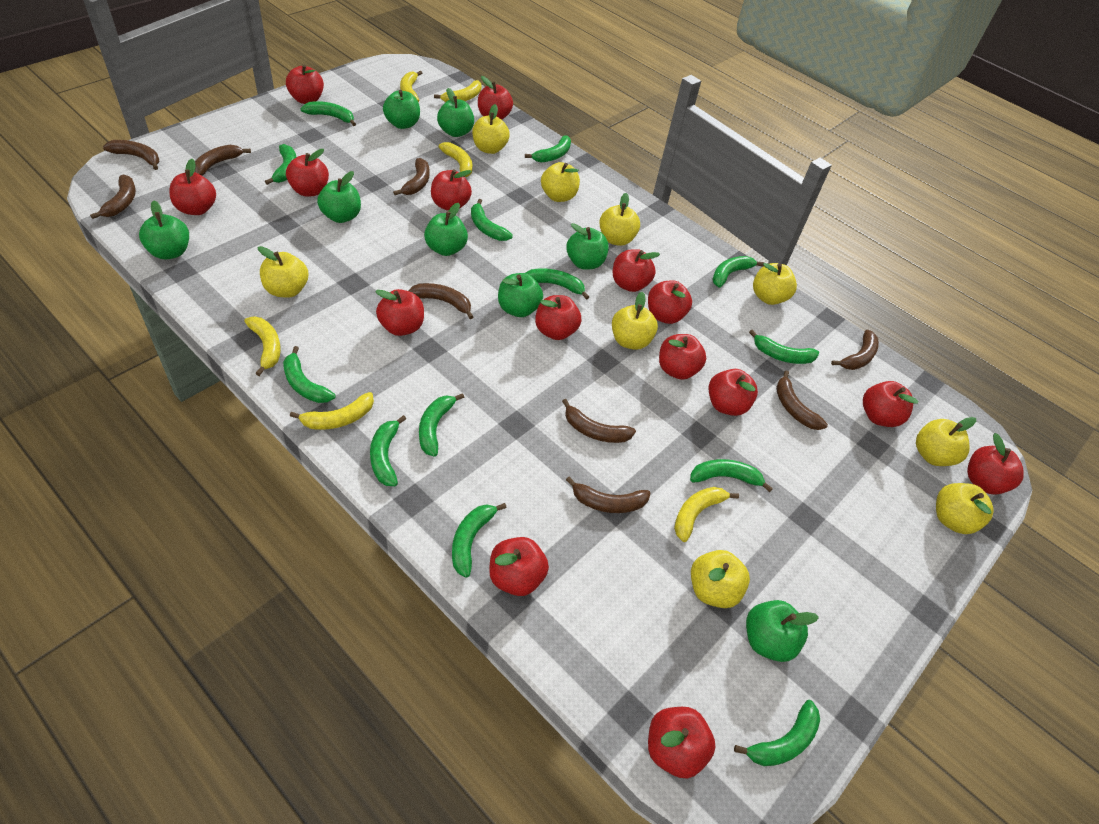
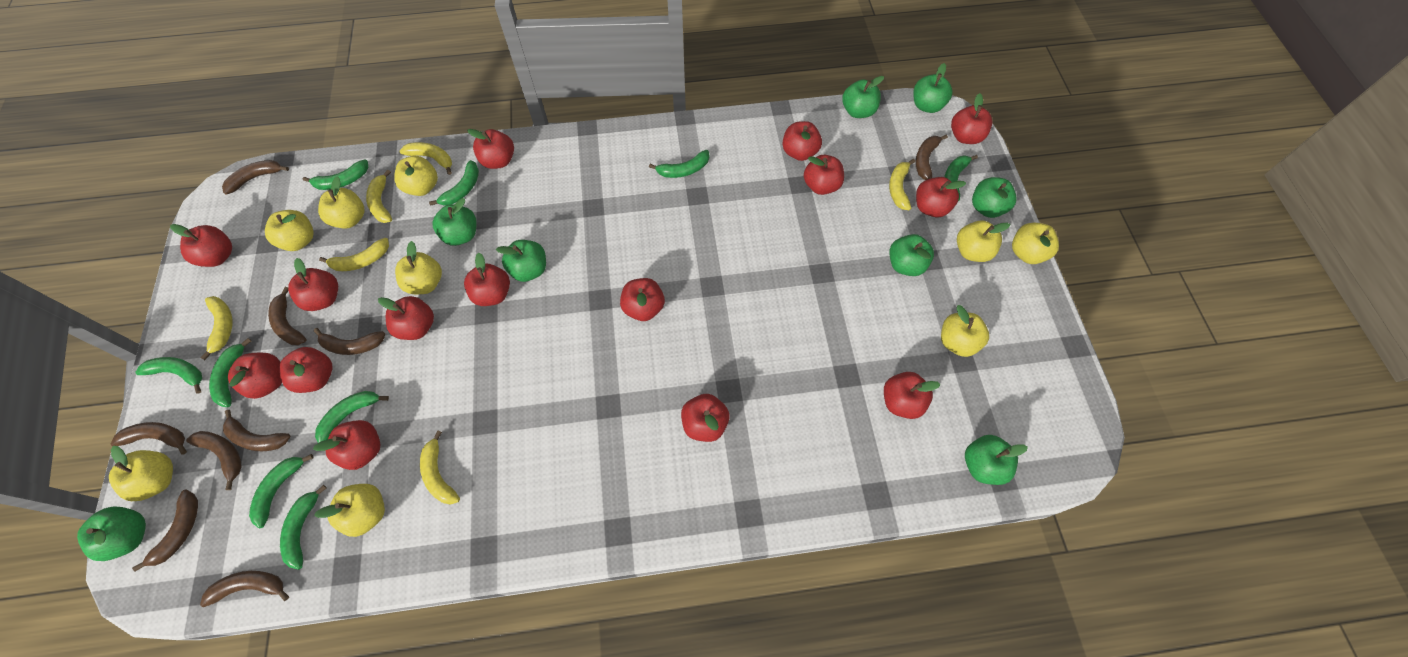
green banana: 13 -> 9

